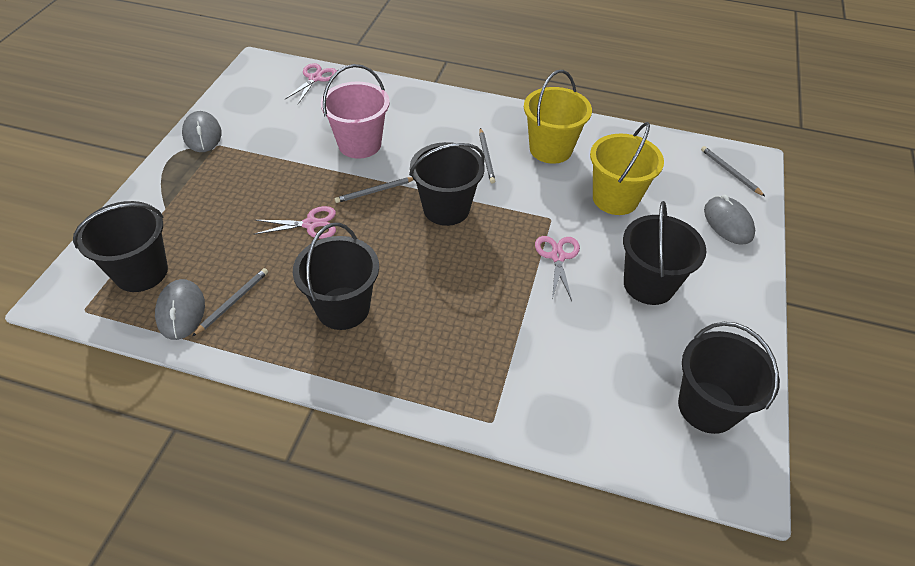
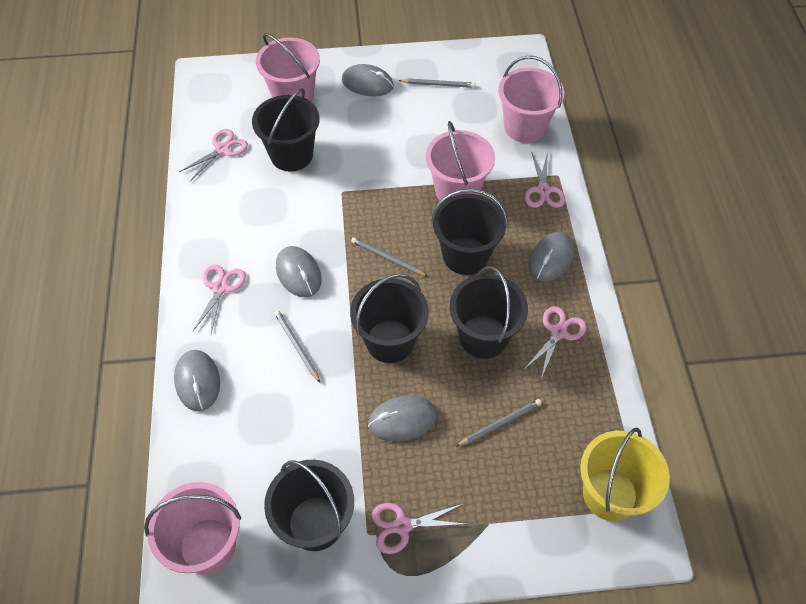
grey mouse: 3 -> 5
pink bucket: 1 -> 4
pink scissors: 3 -> 5
yellow bucket: 2 -> 1

